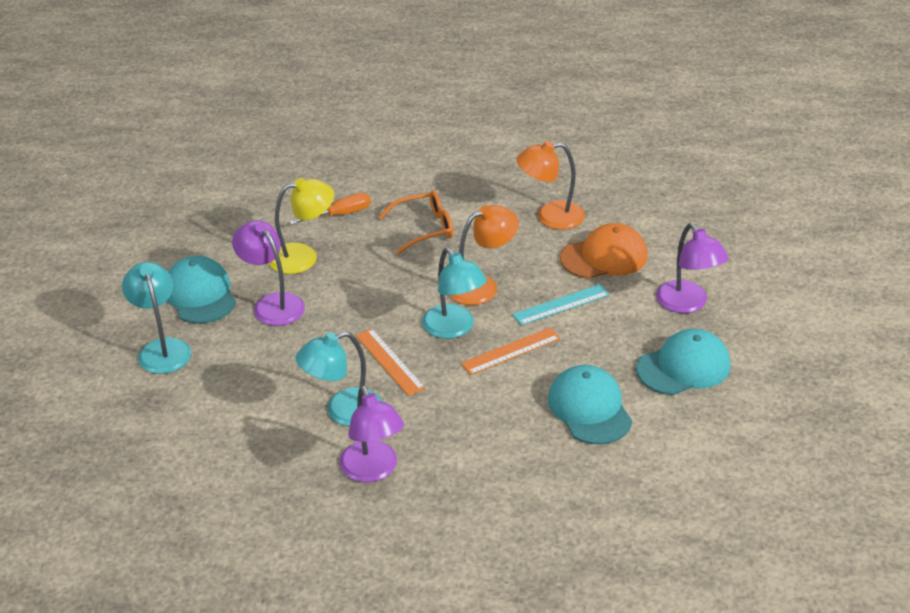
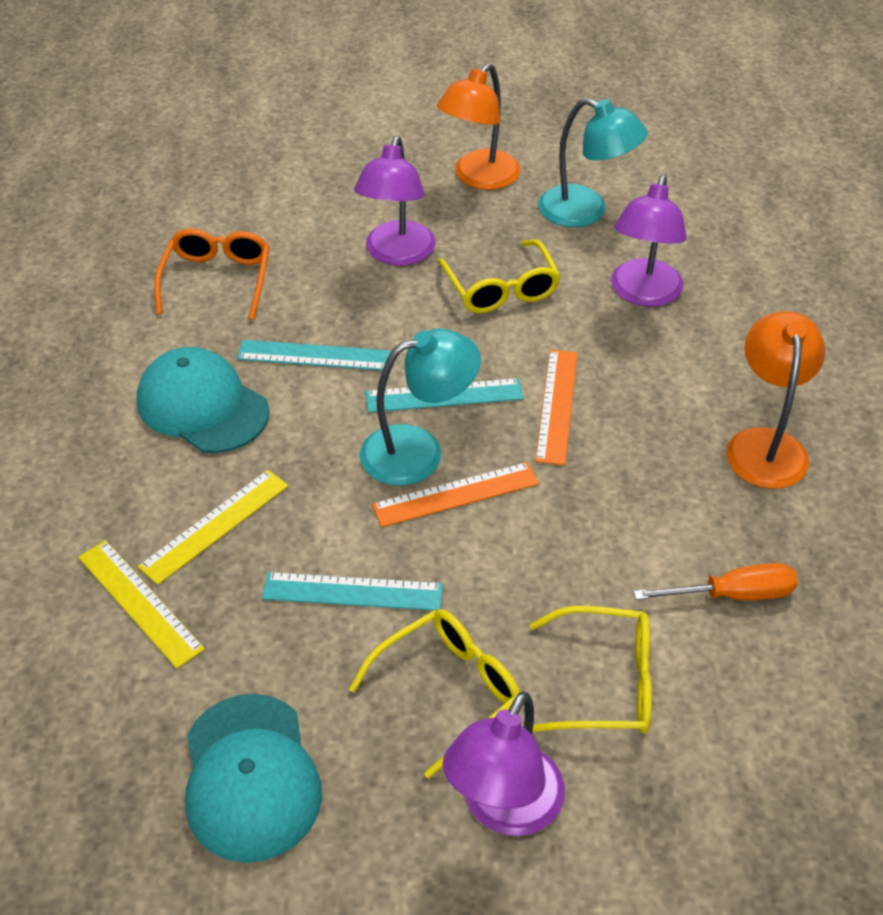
orange cap: 1 -> 0
turquoise cap: 3 -> 2
turquoise lamp: 3 -> 2
turquoise ruler: 1 -> 3
yellow glasses: 0 -> 3
yellow lamp: 1 -> 0
yellow ruler: 0 -> 2

